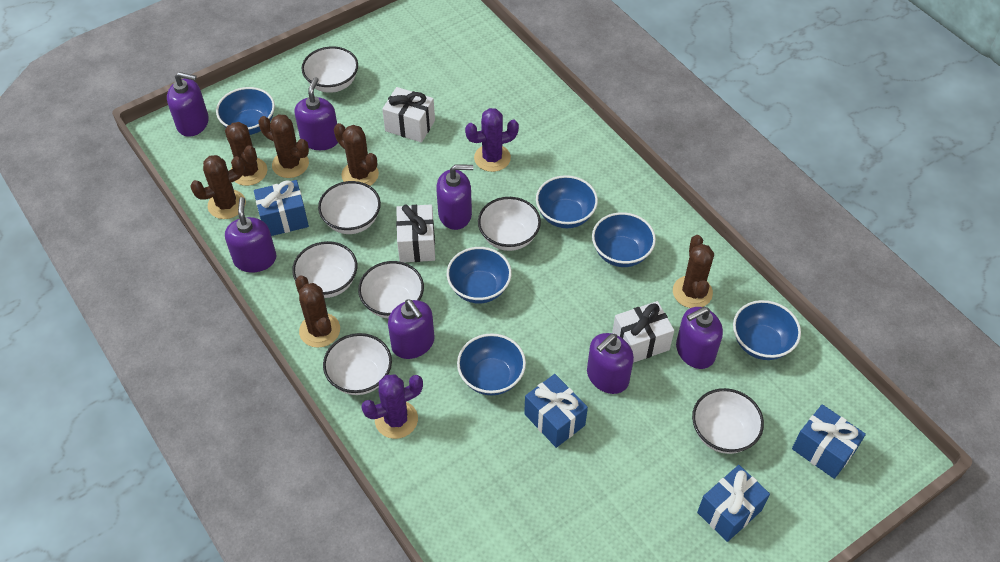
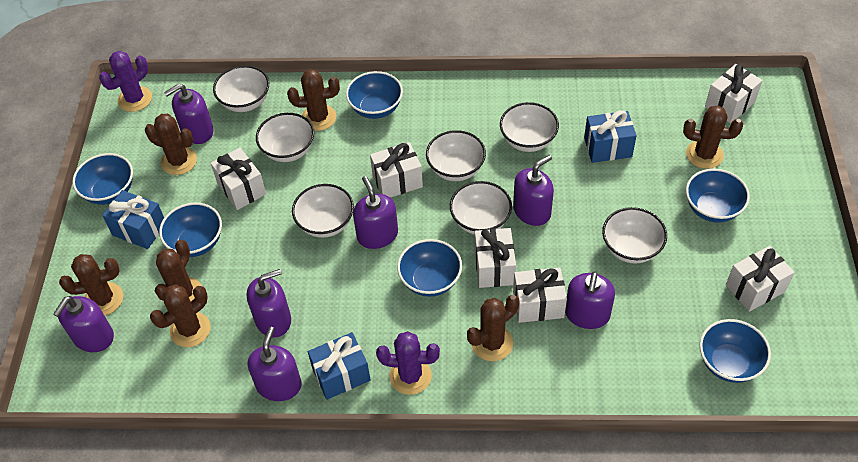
blue gift: 4 -> 3
brown cactus: 6 -> 7
white gift: 3 -> 6

